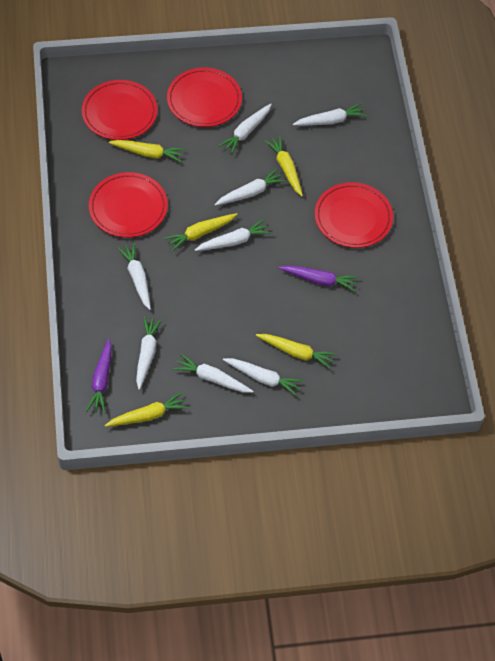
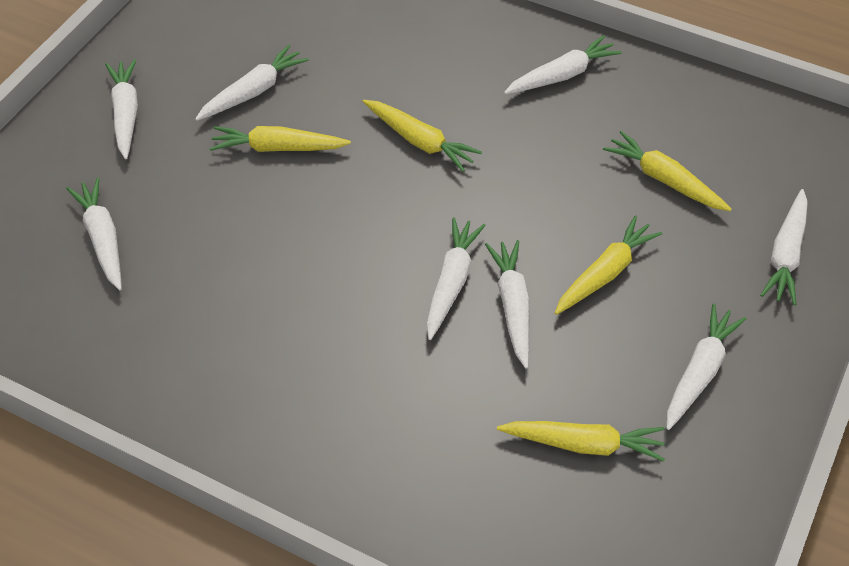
purple carrot: 2 -> 0
red plate: 4 -> 0

